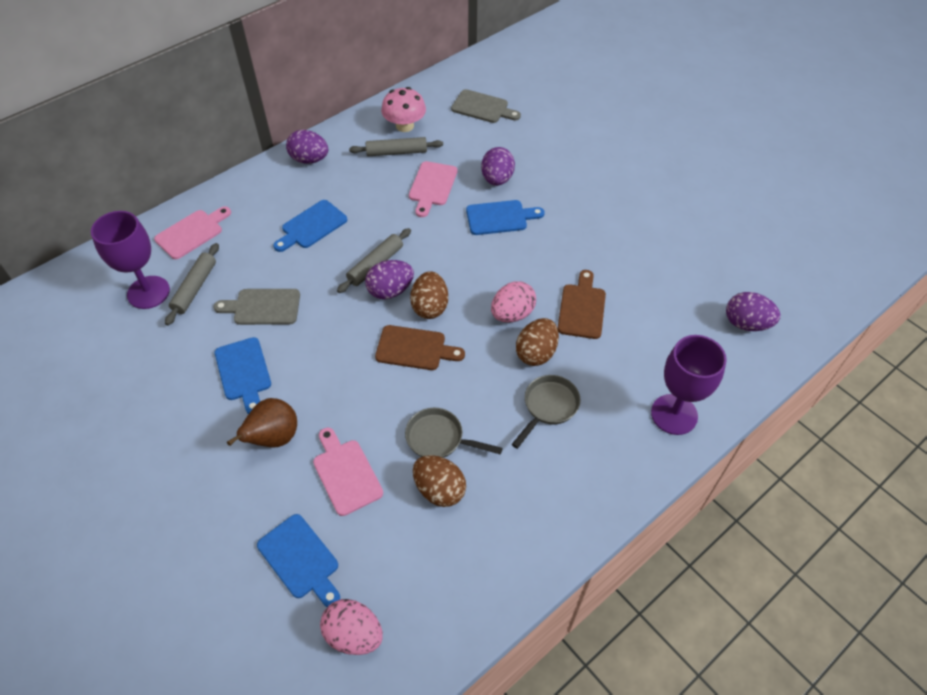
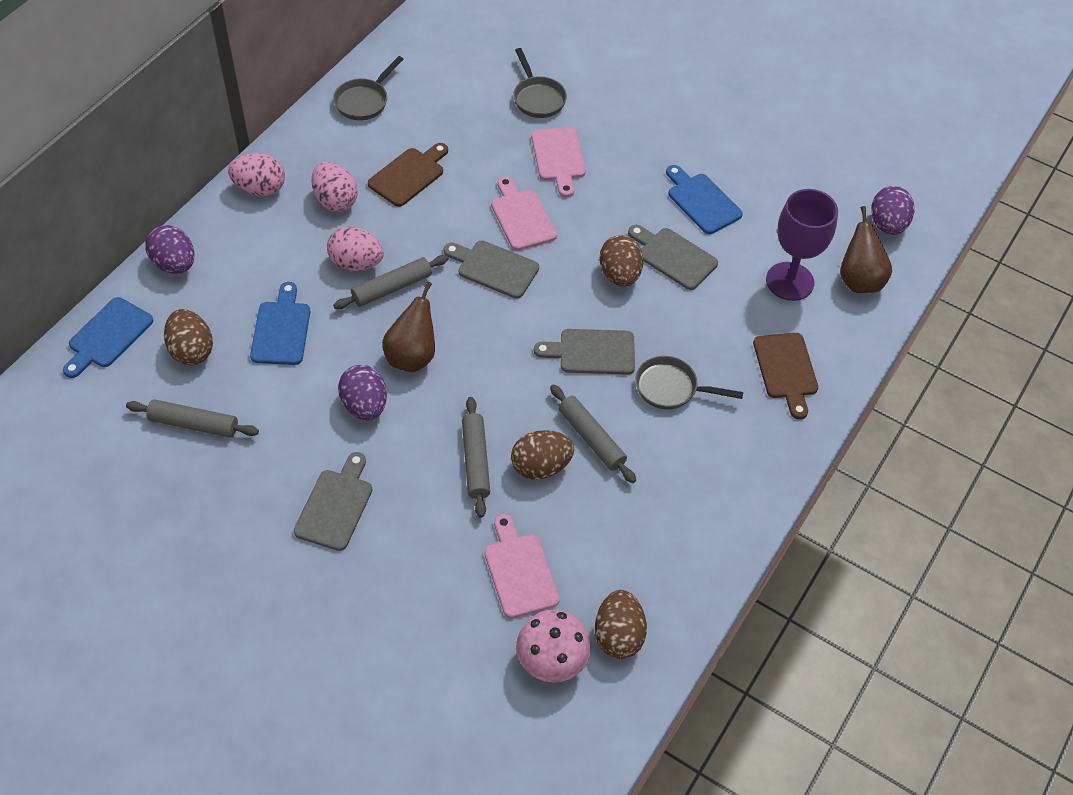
blue cutting board: 4 -> 3
brown egg: 3 -> 4
brown pear: 1 -> 2
grey cutting board: 2 -> 4
grey pan: 2 -> 3
grey rolling pin: 3 -> 4
pink egg: 2 -> 3
purple egg: 4 -> 3
purple goblet: 2 -> 1

